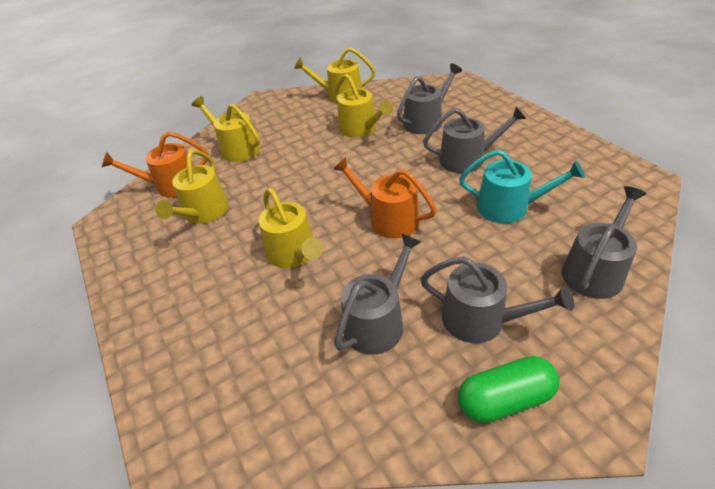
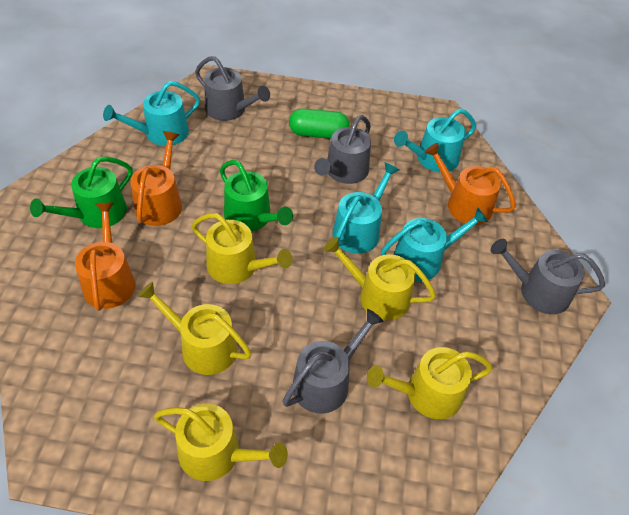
green watering can: 0 -> 2
grey watering can: 5 -> 4
orange watering can: 2 -> 3
turquoise watering can: 1 -> 4

